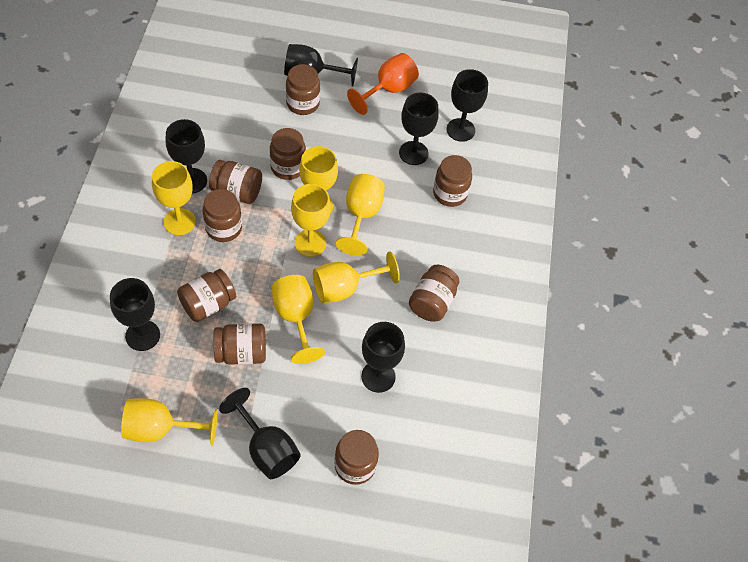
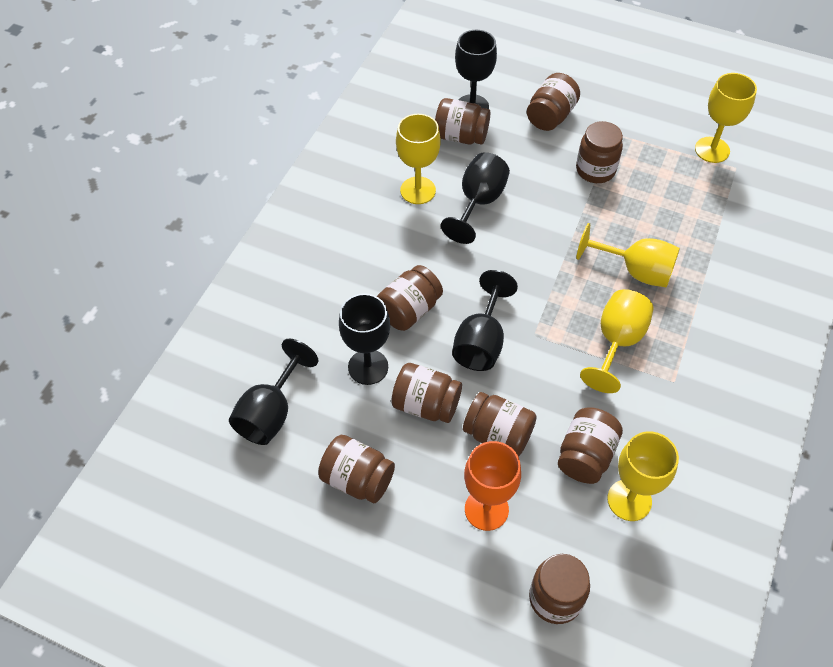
black goblet: 7 -> 5
yellow goblet: 7 -> 5

